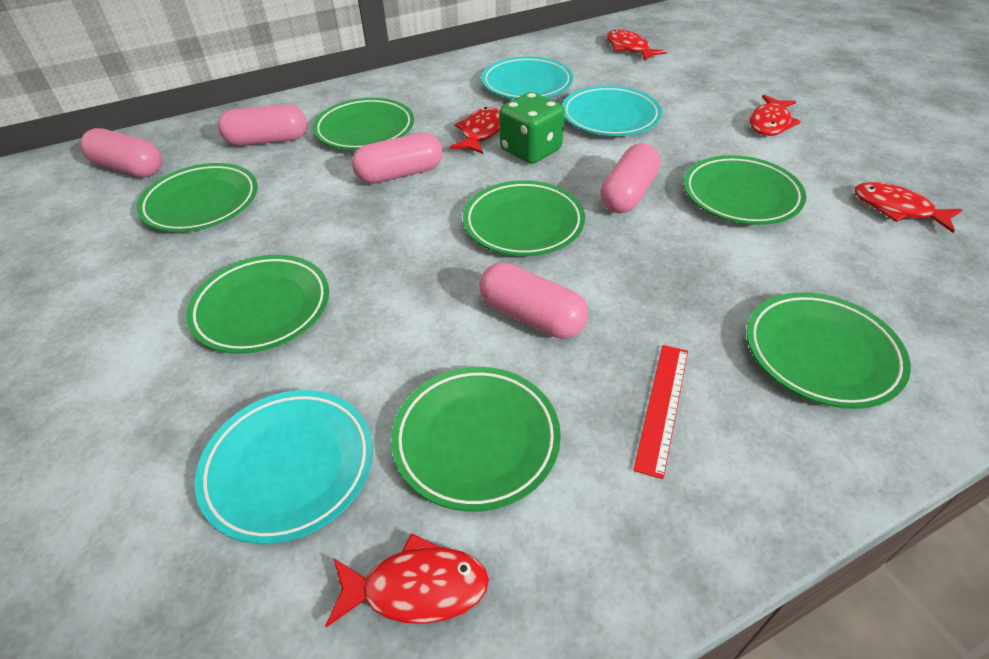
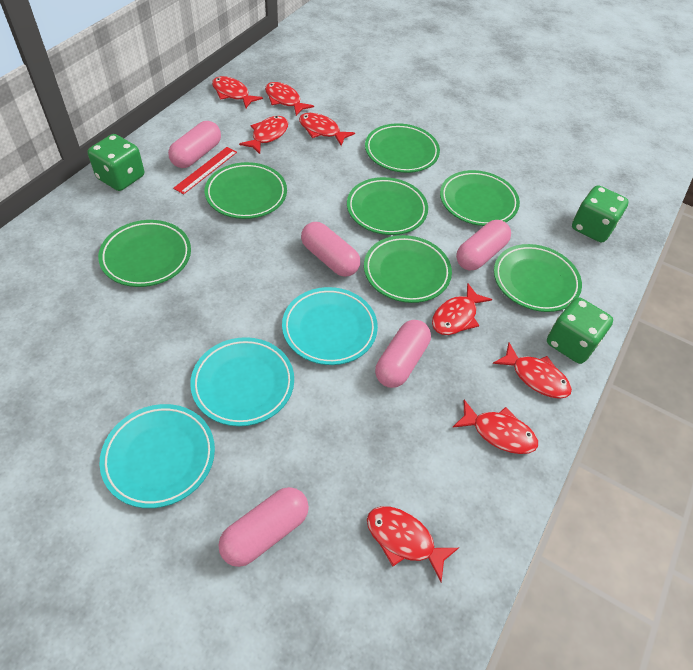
green dice: 1 -> 3
red fish: 5 -> 8

